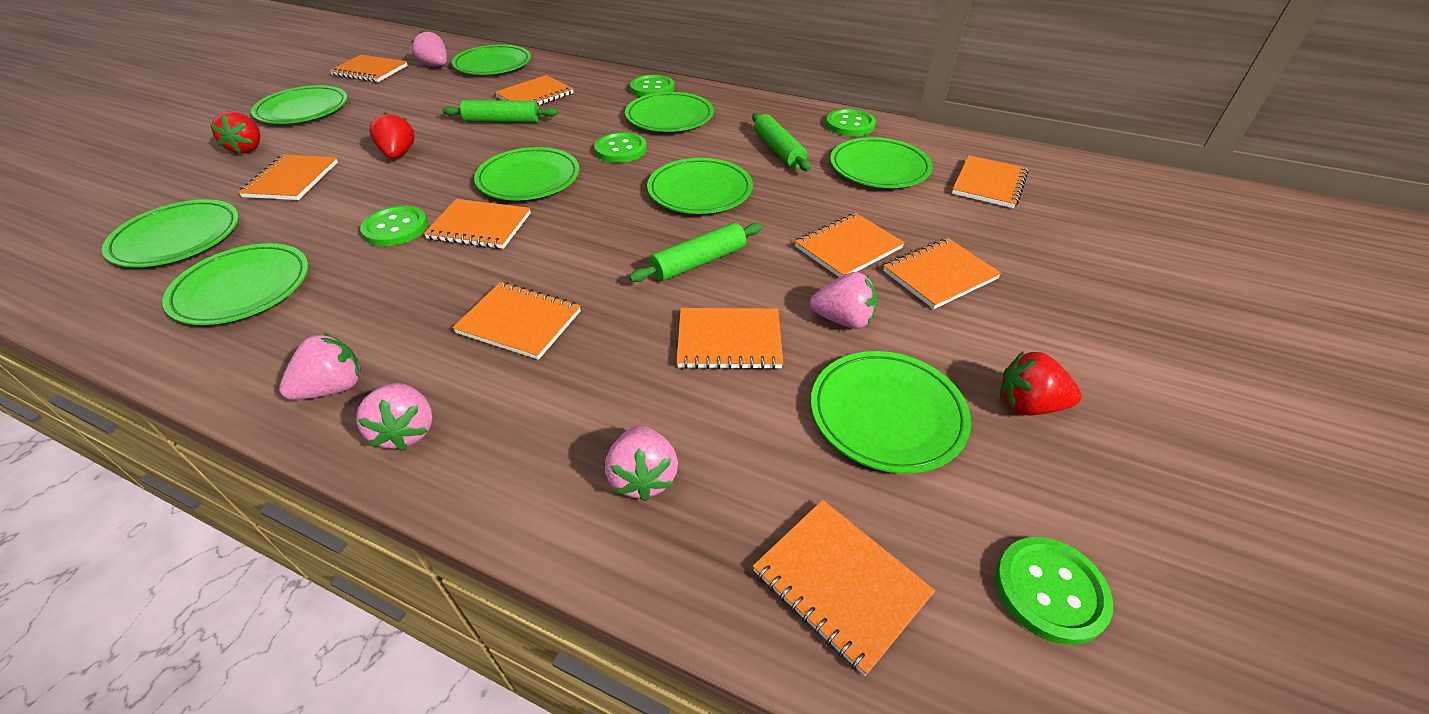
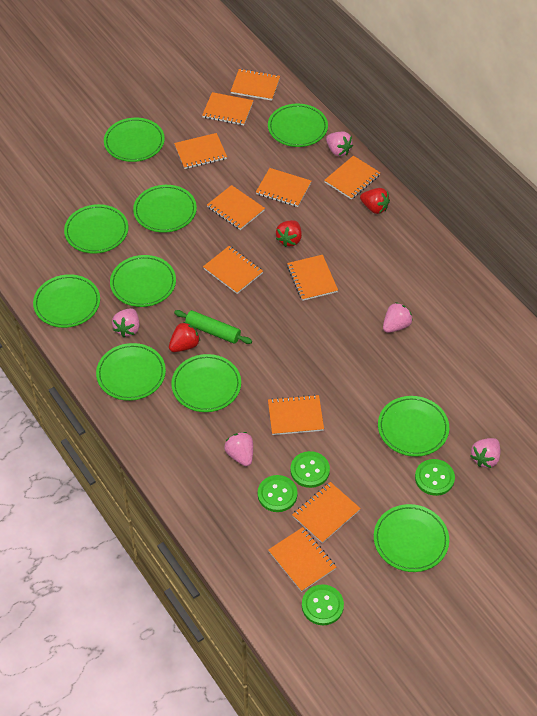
green button: 5 -> 4
green plate: 9 -> 10
green rolling pin: 3 -> 1
orange notebook: 10 -> 11

